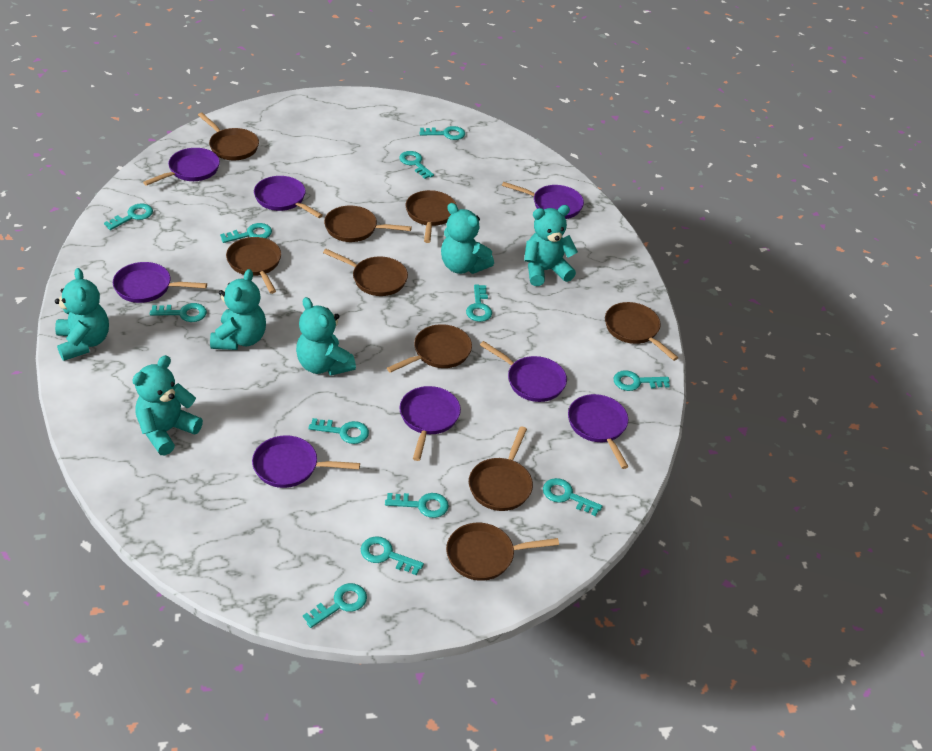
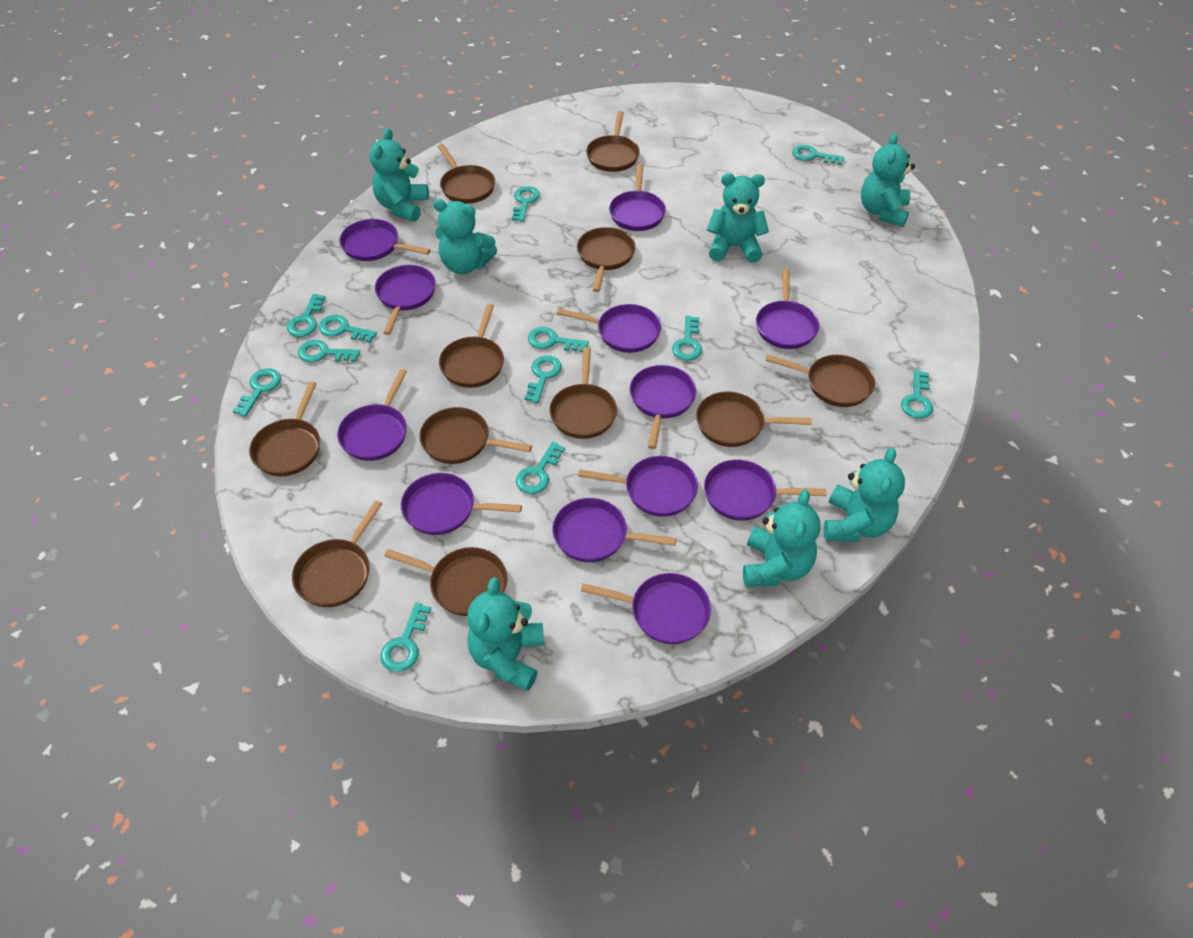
brown pan: 9 -> 11
purple pan: 8 -> 12
turquoise teddy bear: 6 -> 7

